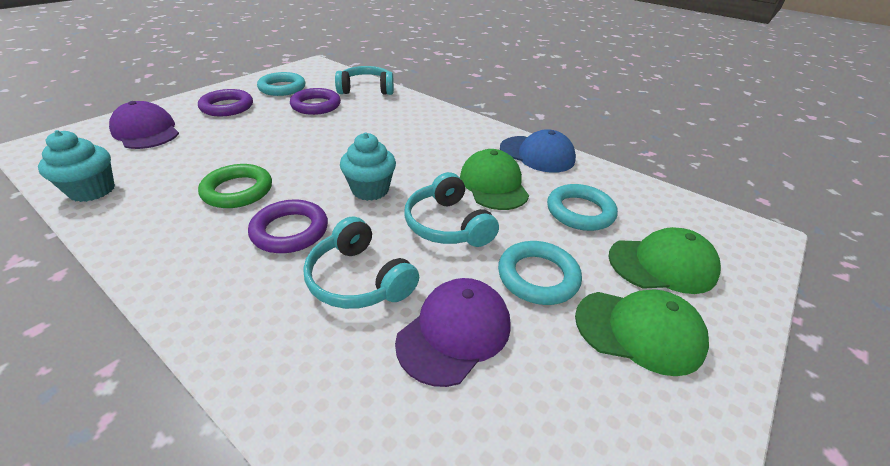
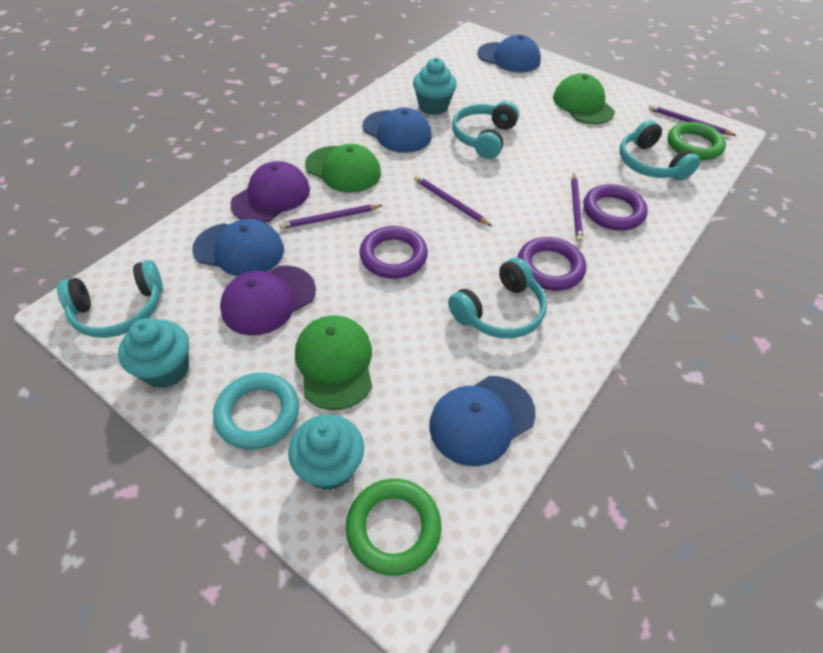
blue cap: 1 -> 4
green ring: 1 -> 2
purple pencil: 0 -> 4
turquoise cupcake: 2 -> 3
turquoise headphones: 3 -> 4
turquoise ring: 3 -> 1

